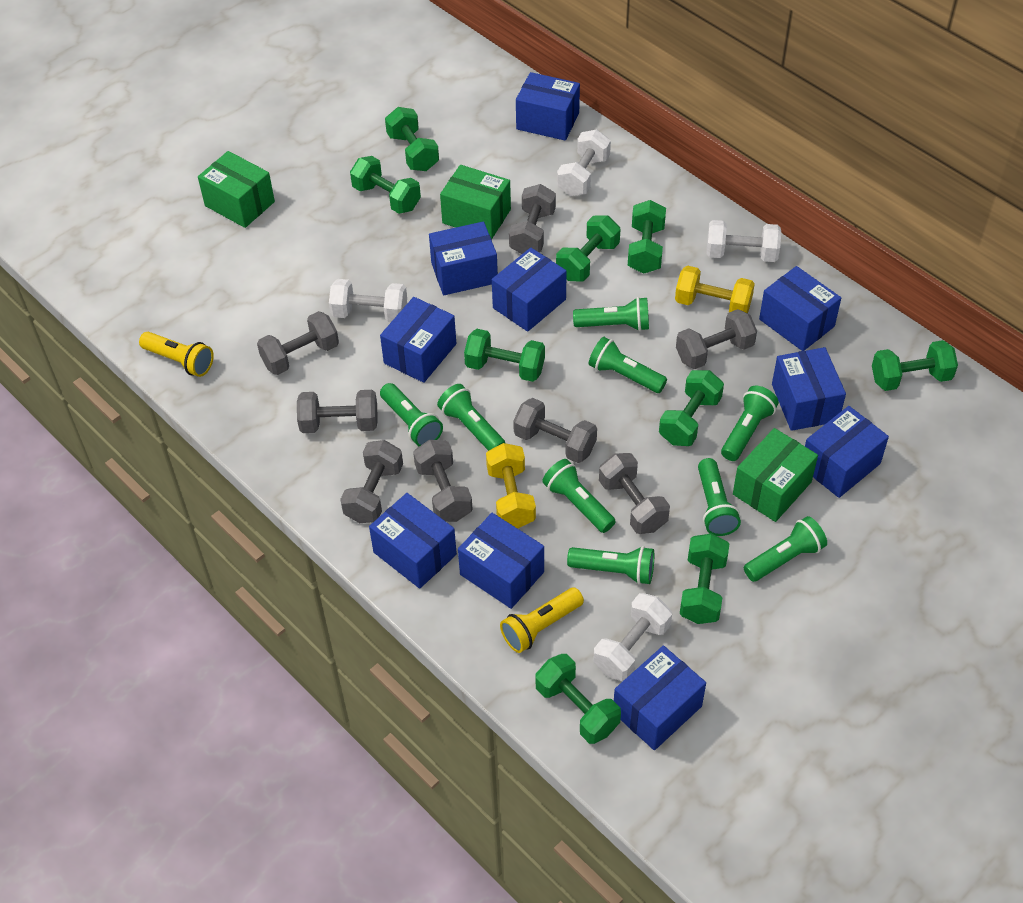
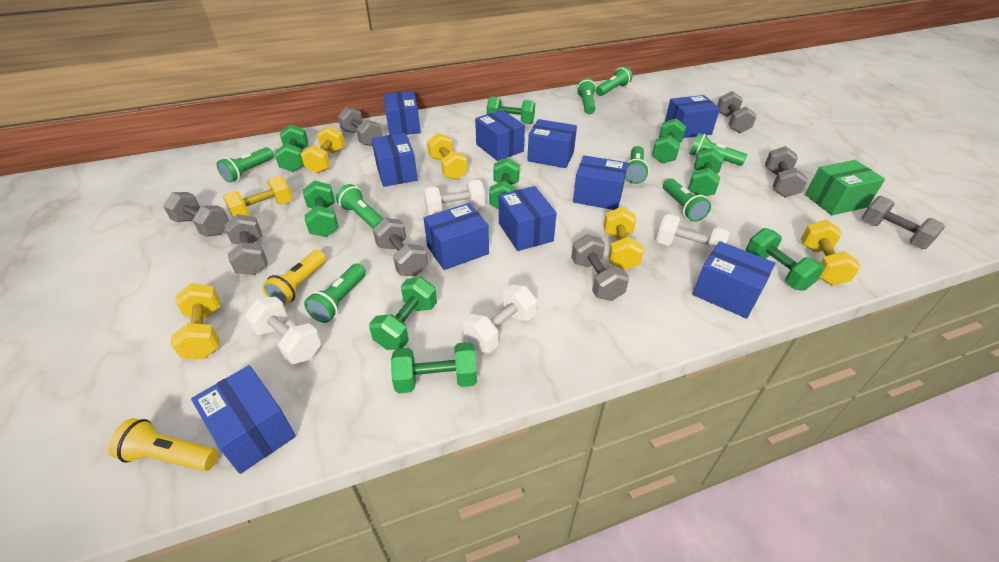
green box: 3 -> 1
green flashlight: 9 -> 8
yellow dumbbell: 2 -> 6

